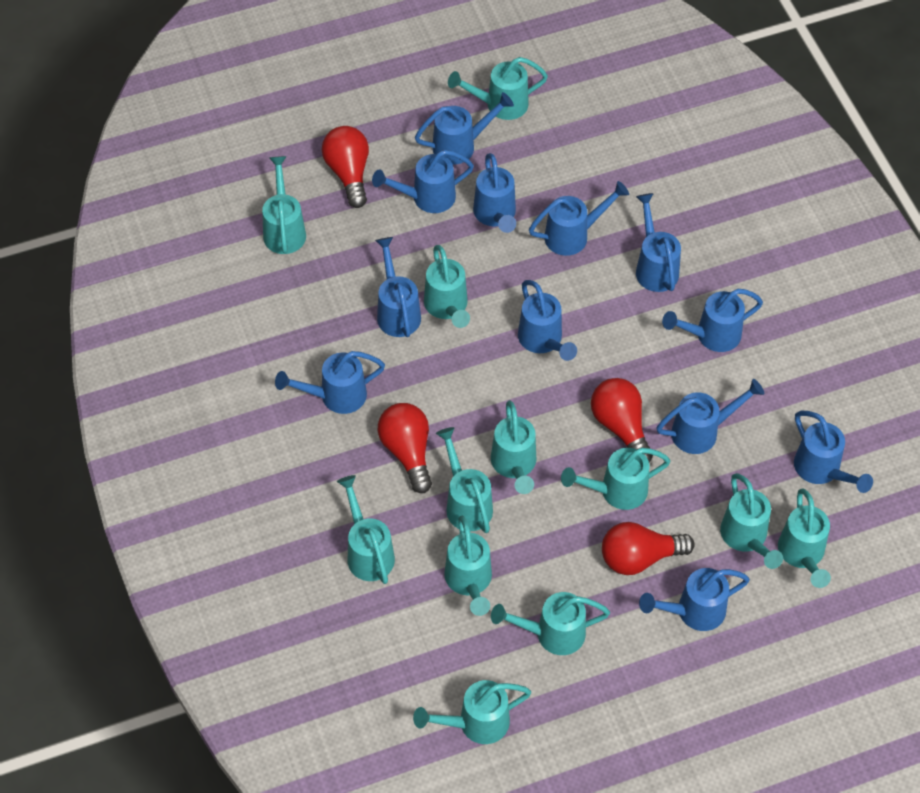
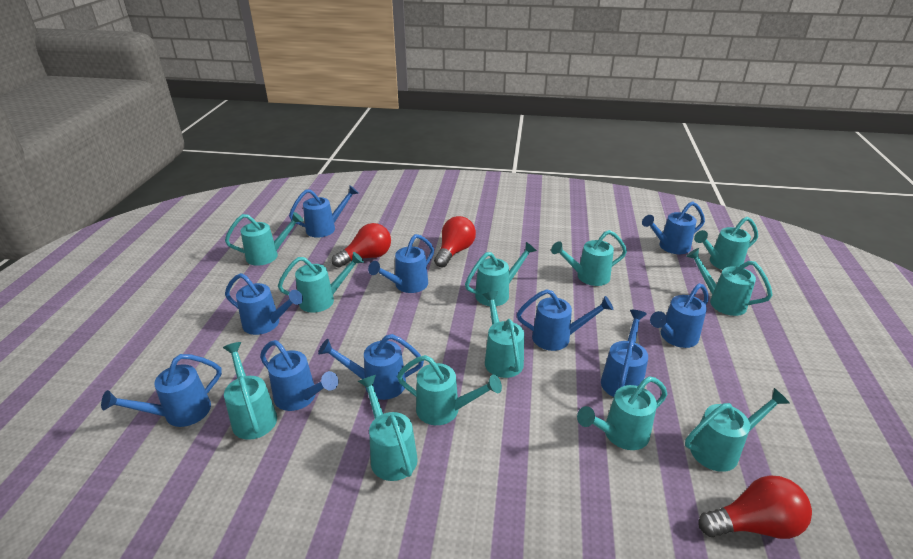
blue watering can: 12 -> 10
red light bulb: 4 -> 3

